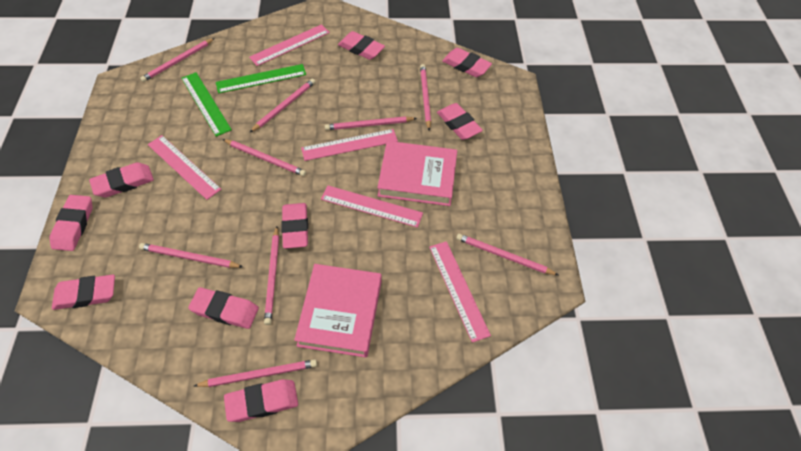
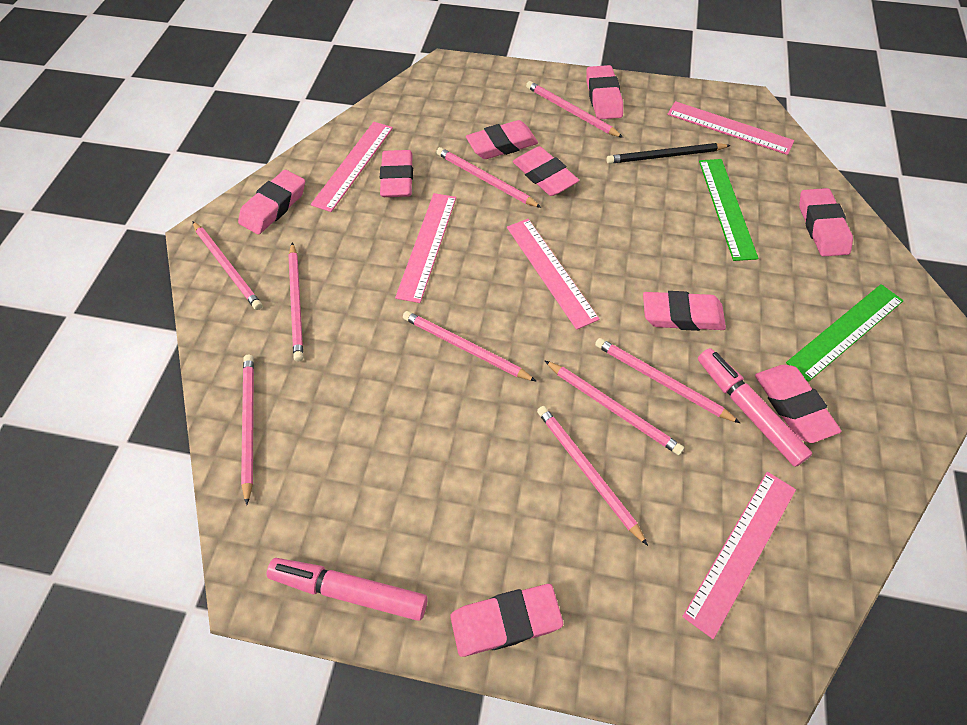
black pencil: 0 -> 1
pink book: 2 -> 0
pink marker: 0 -> 2

